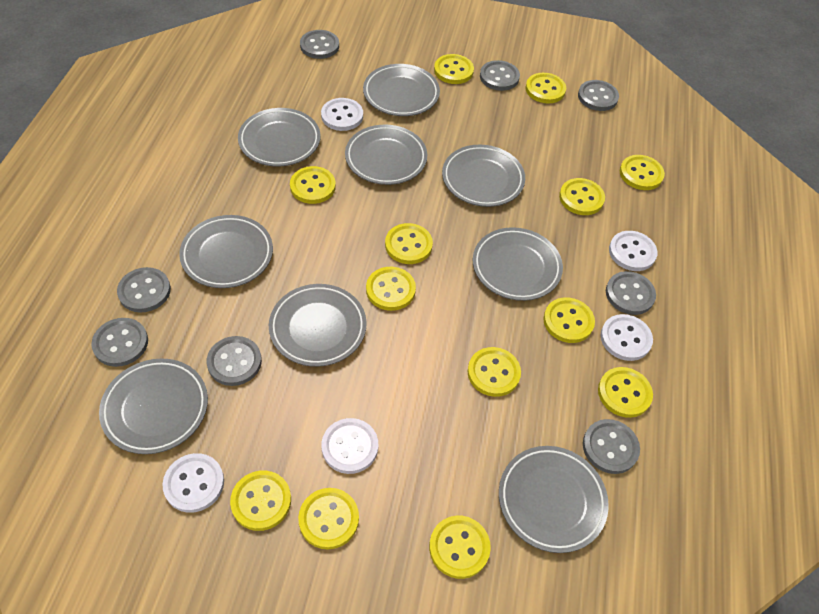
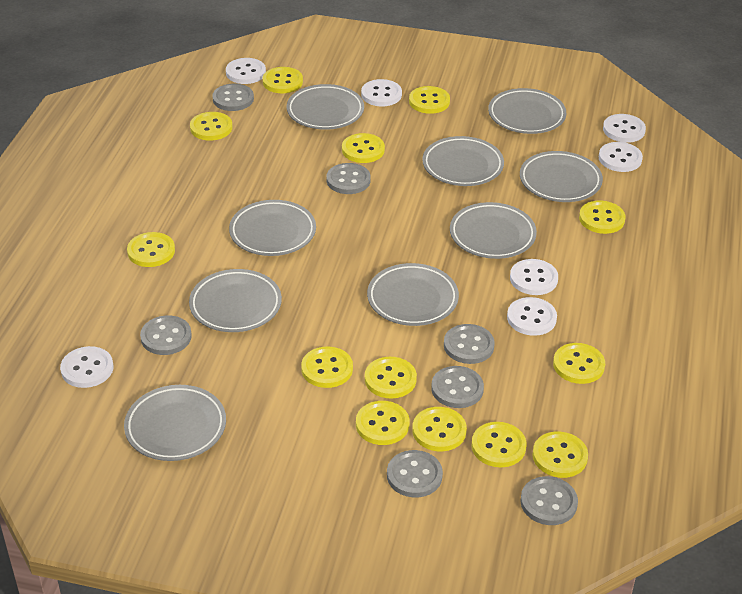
grey button: 8 -> 7
white button: 5 -> 7

